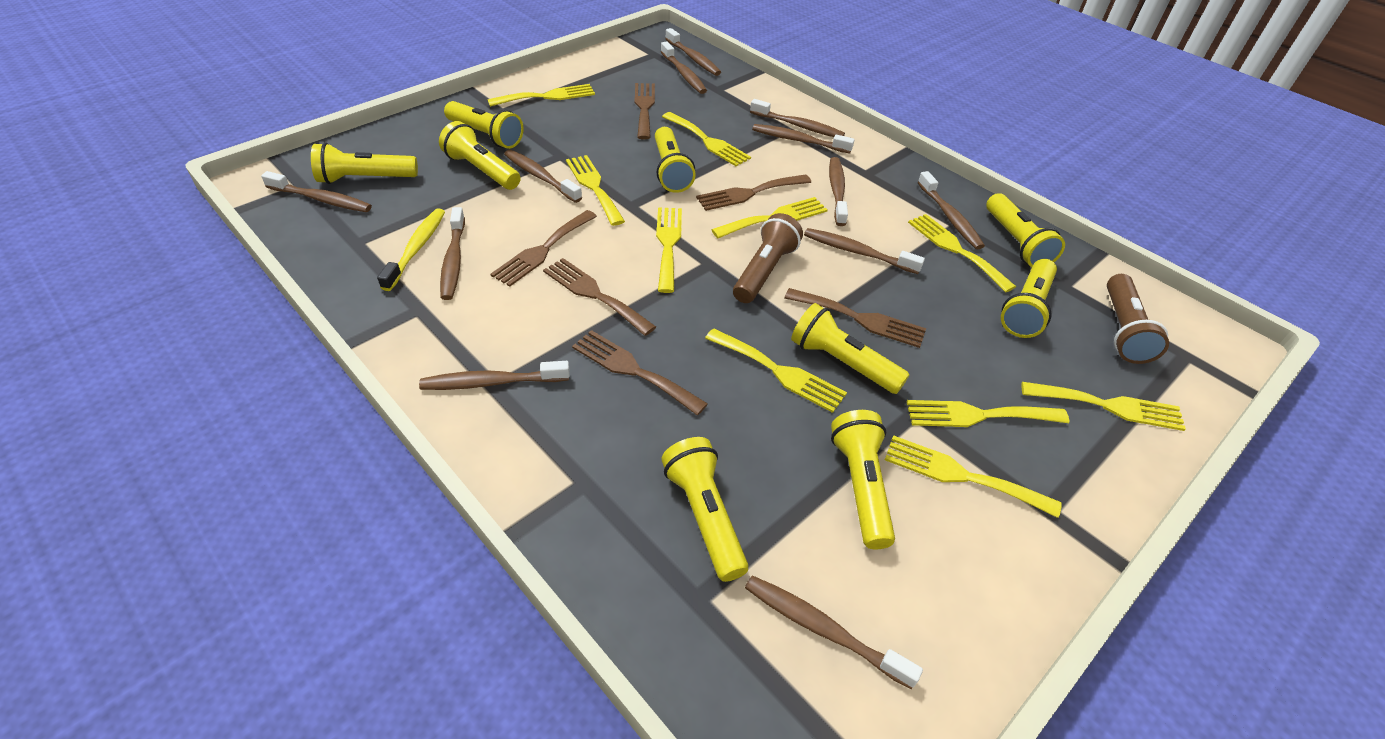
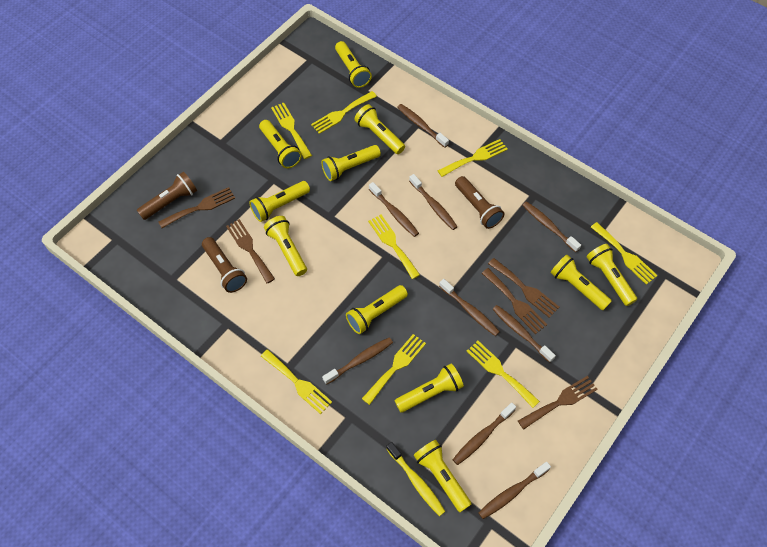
brown flashlight: 2 -> 3
brown fork: 6 -> 5
brown toothbrush: 12 -> 9
yellow flashlight: 9 -> 11
yellow fork: 10 -> 8

